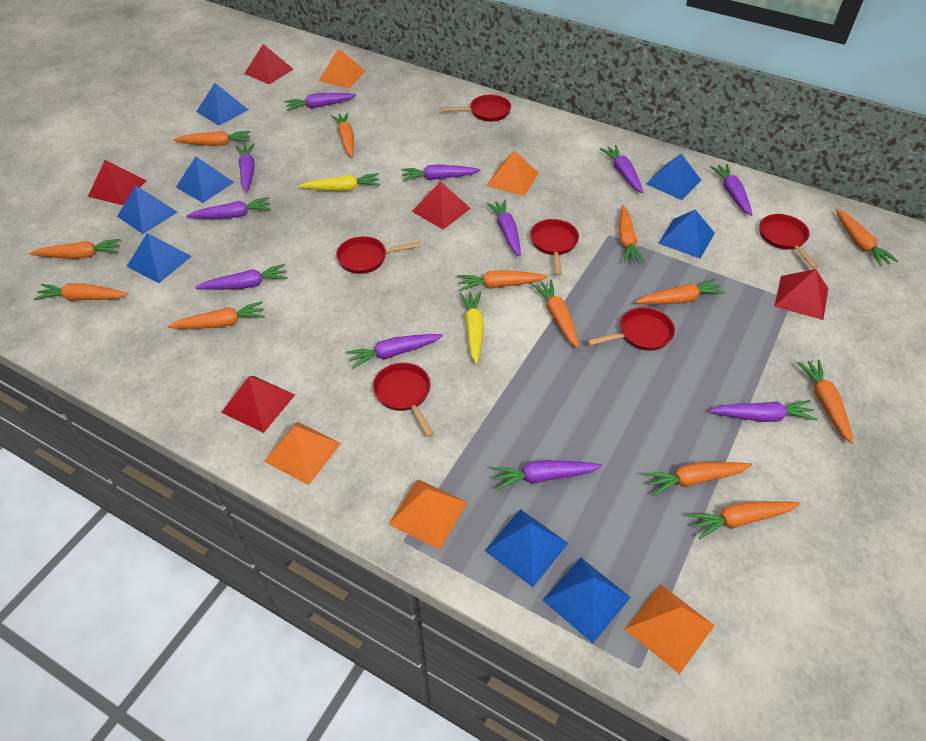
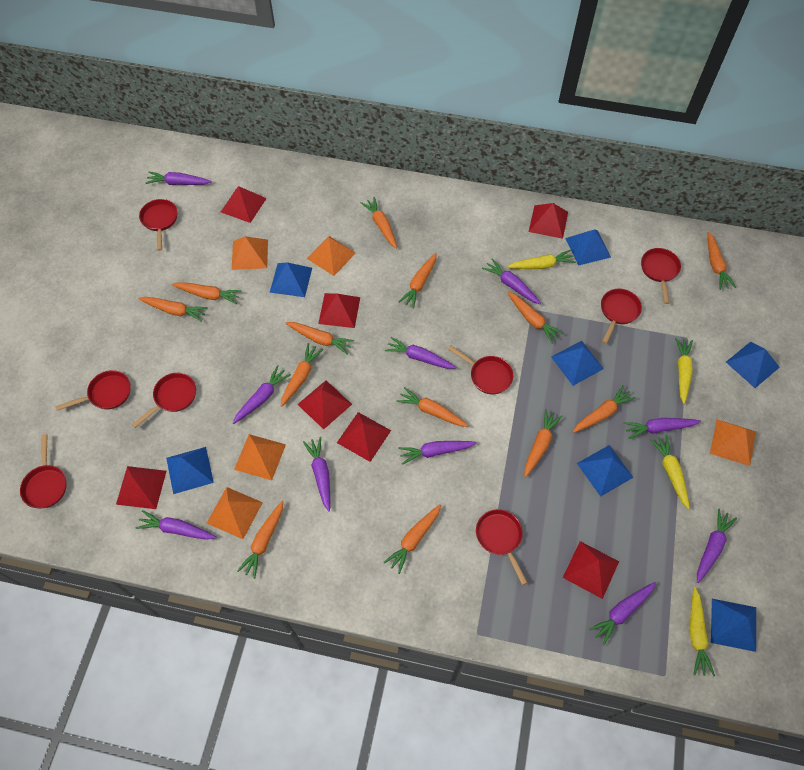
blue pyramid: 8 -> 7
purple carrot: 11 -> 10
red pan: 6 -> 8
red pyramid: 5 -> 7
yellow carrot: 2 -> 4

